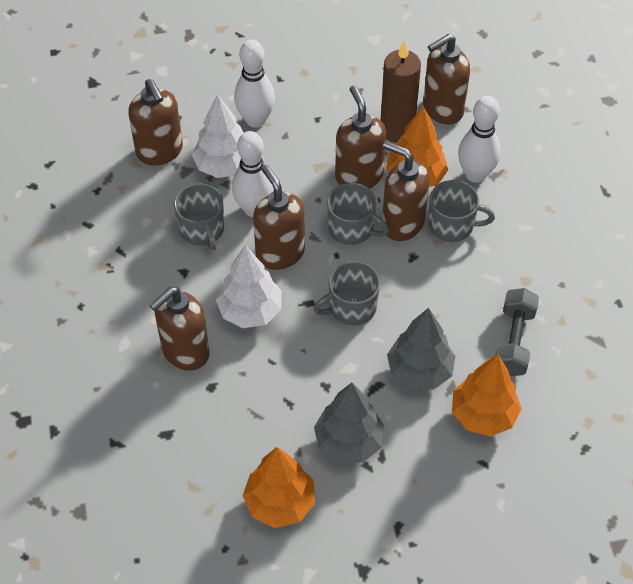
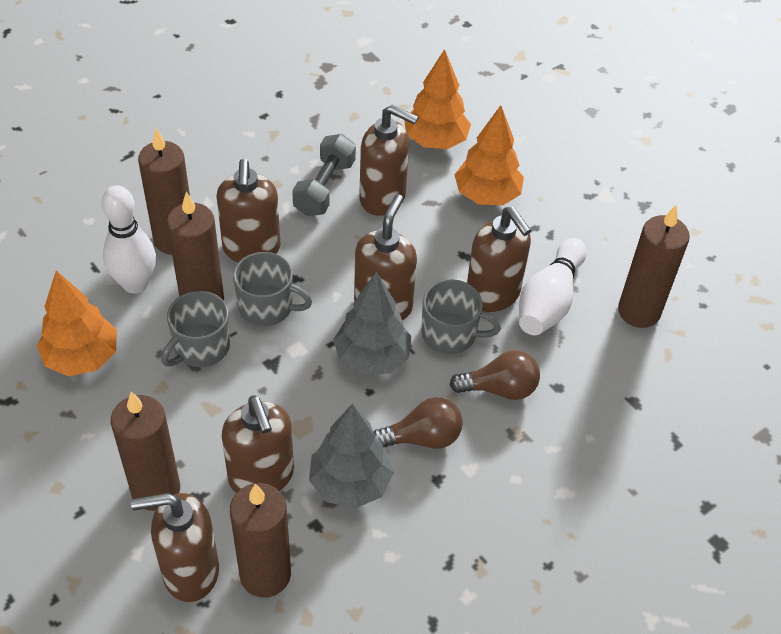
brown candle: 1 -> 5
brown light bulb: 0 -> 2
grey mug: 4 -> 3
white bowling pin: 3 -> 2
white tree: 2 -> 0

